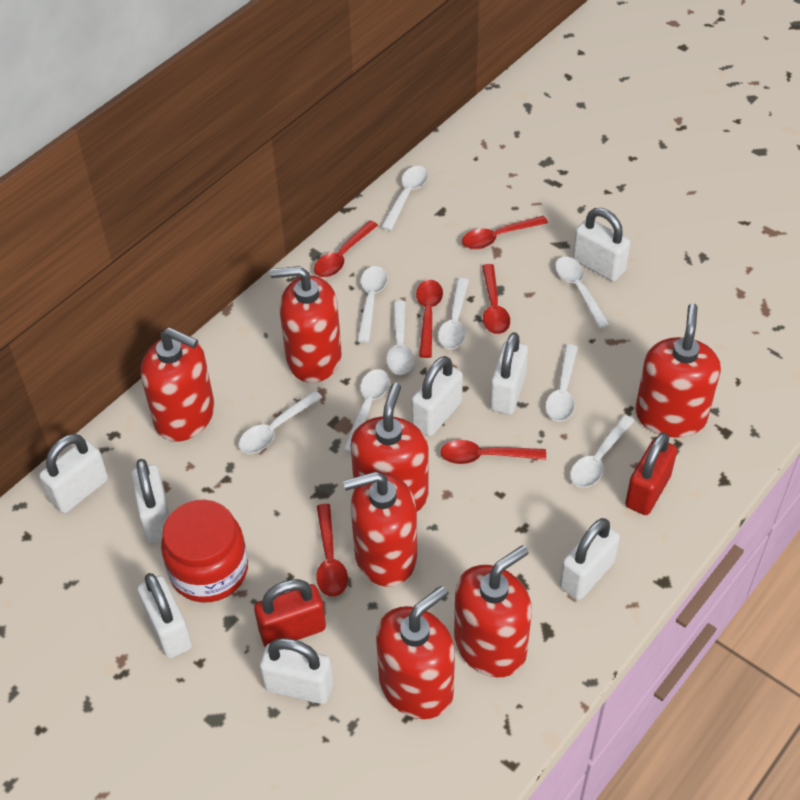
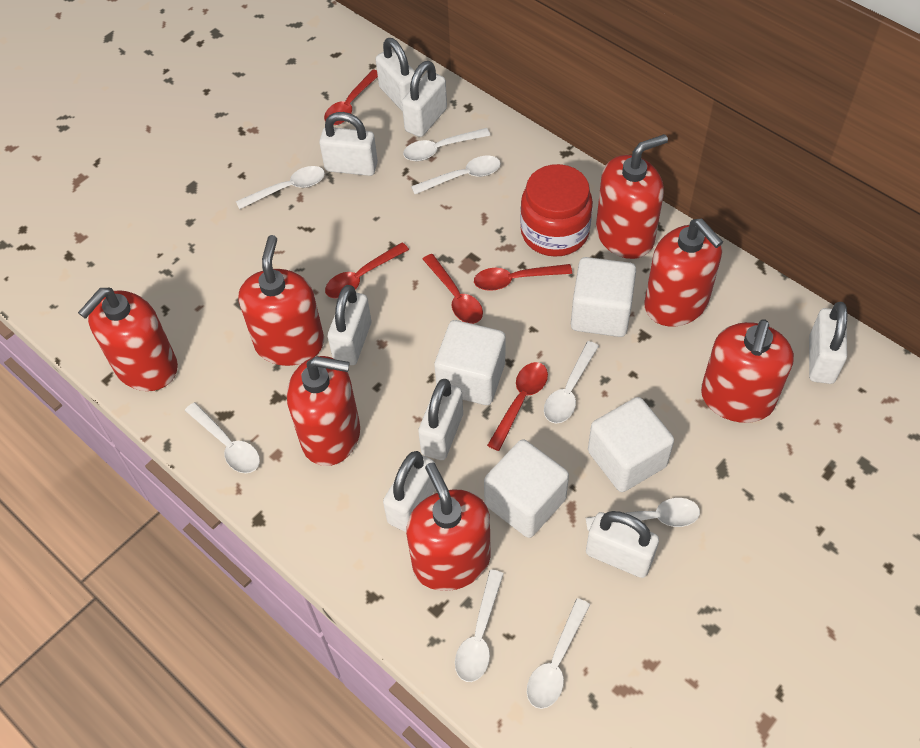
red padlock: 2 -> 0
red spoon: 6 -> 5
white cube: 0 -> 4
white spoon: 9 -> 8

